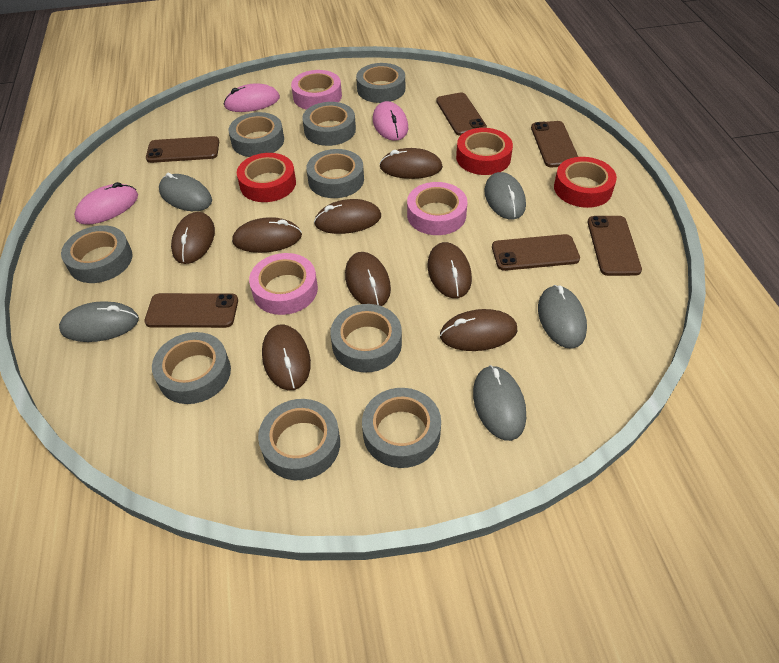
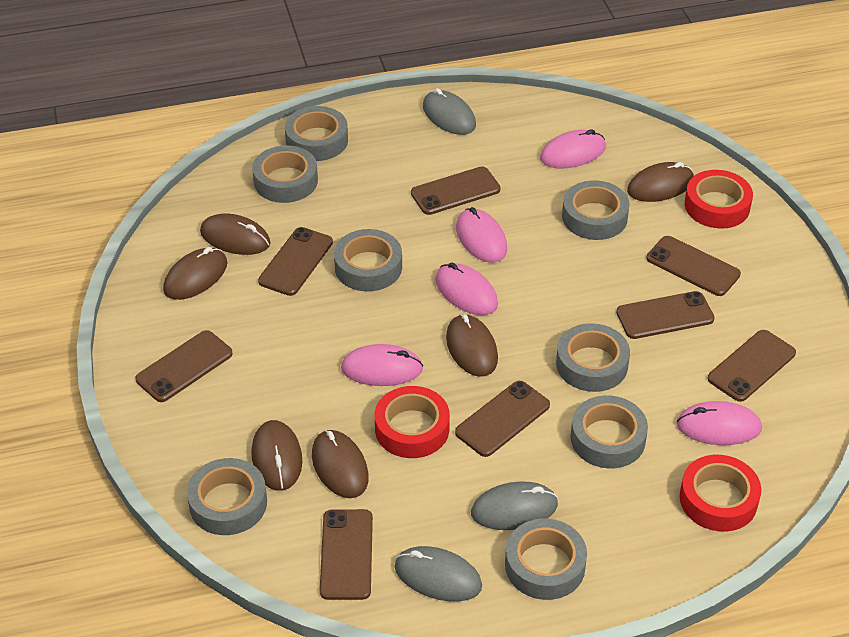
brown mouse: 8 -> 6
brown phone: 6 -> 8
grey mouse: 5 -> 3
grey tape: 9 -> 8
pink mouse: 3 -> 5
pink tape: 3 -> 0

